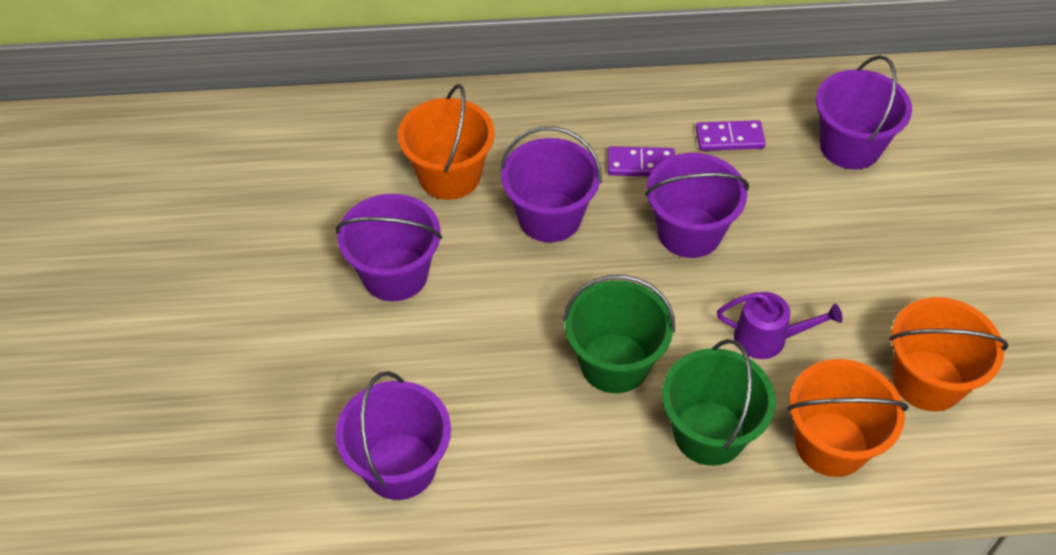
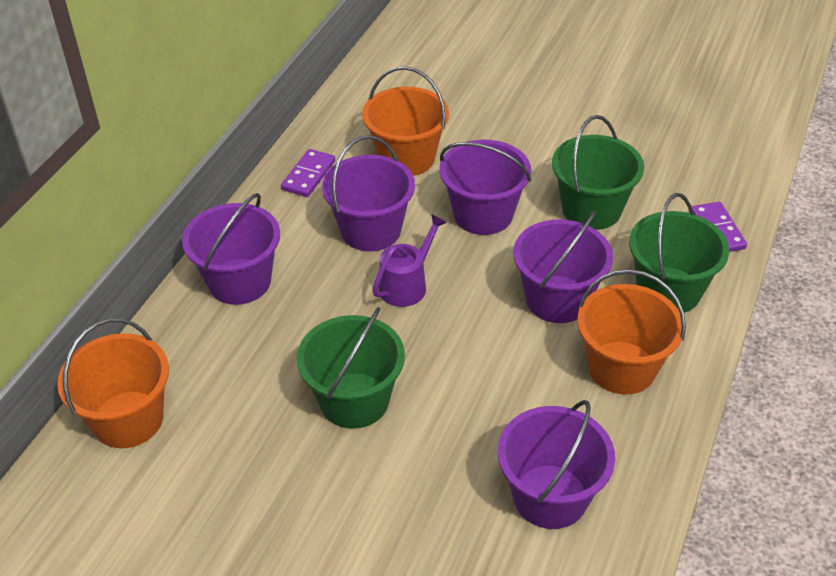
green bucket: 2 -> 3

